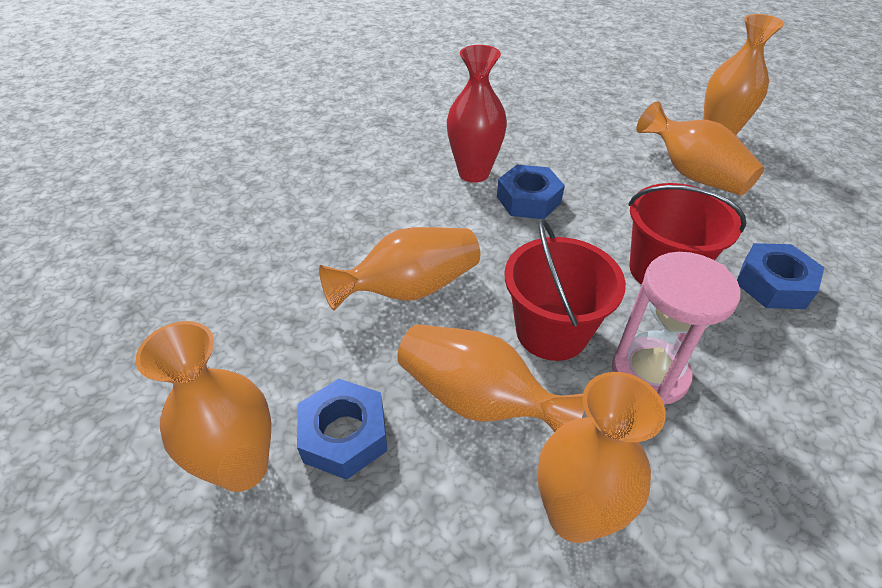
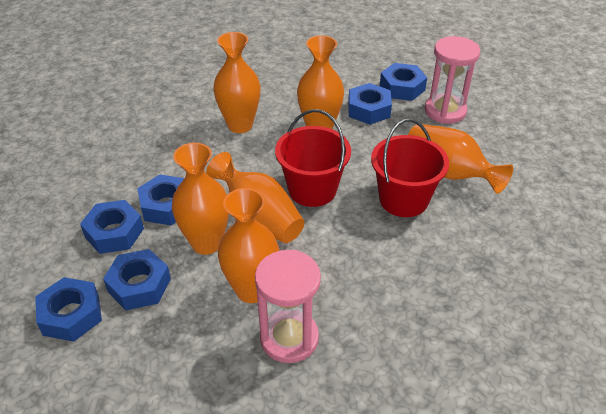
blue nut: 3 -> 6
pink hourglass: 1 -> 2
red vase: 1 -> 0

